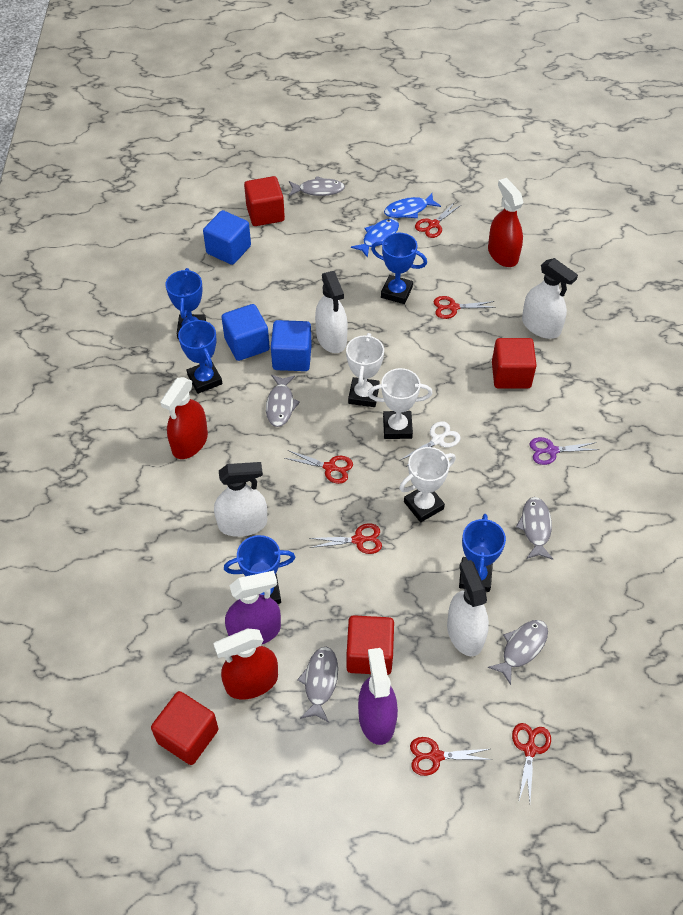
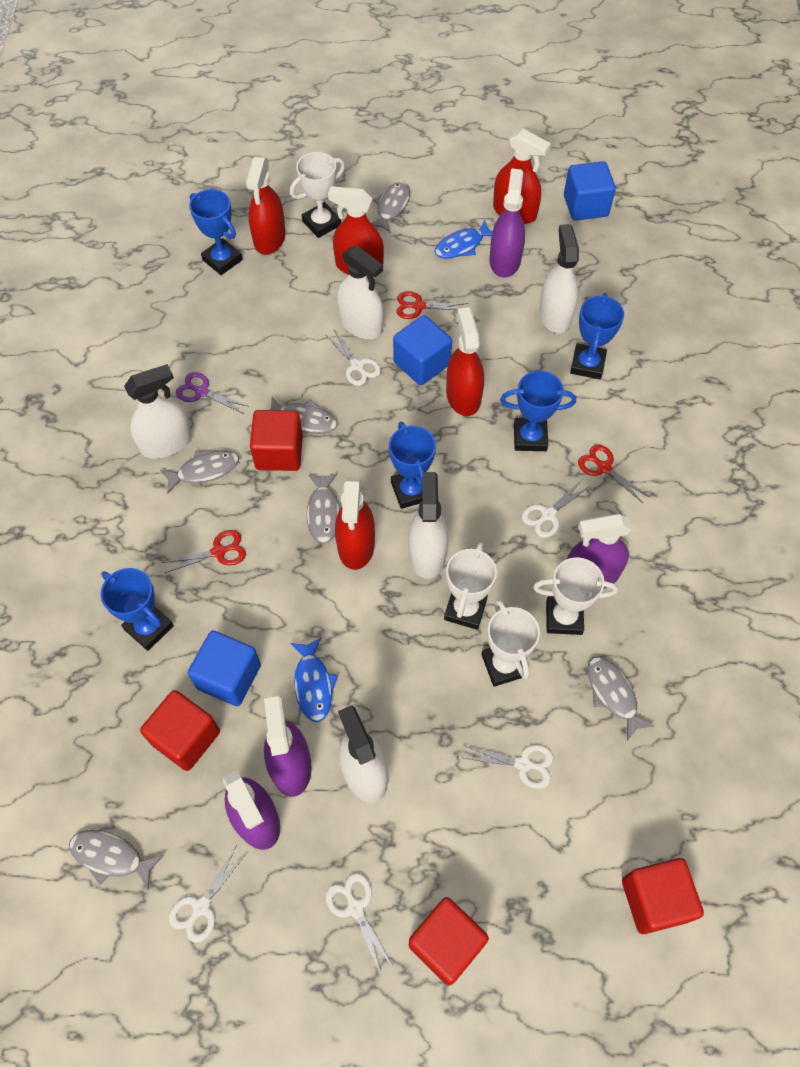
grey fish: 5 -> 6
purple spray bottle: 2 -> 4
red scissors: 6 -> 3
red spray bottle: 3 -> 5
white scissors: 1 -> 5
white spray bottle: 4 -> 5
white trophy: 3 -> 4

